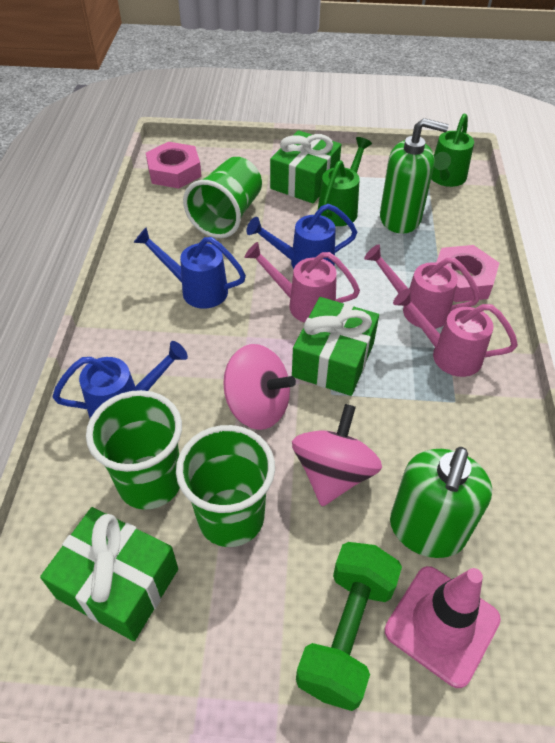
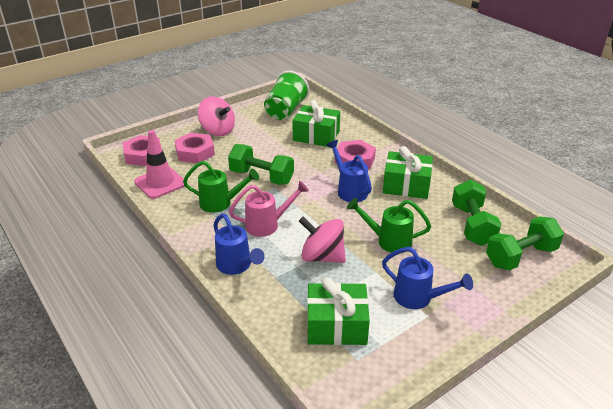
green cup: 3 -> 1
green dumbbell: 1 -> 3
green soap dispenser: 2 -> 0
pink nut: 2 -> 3
pink watering can: 3 -> 1

